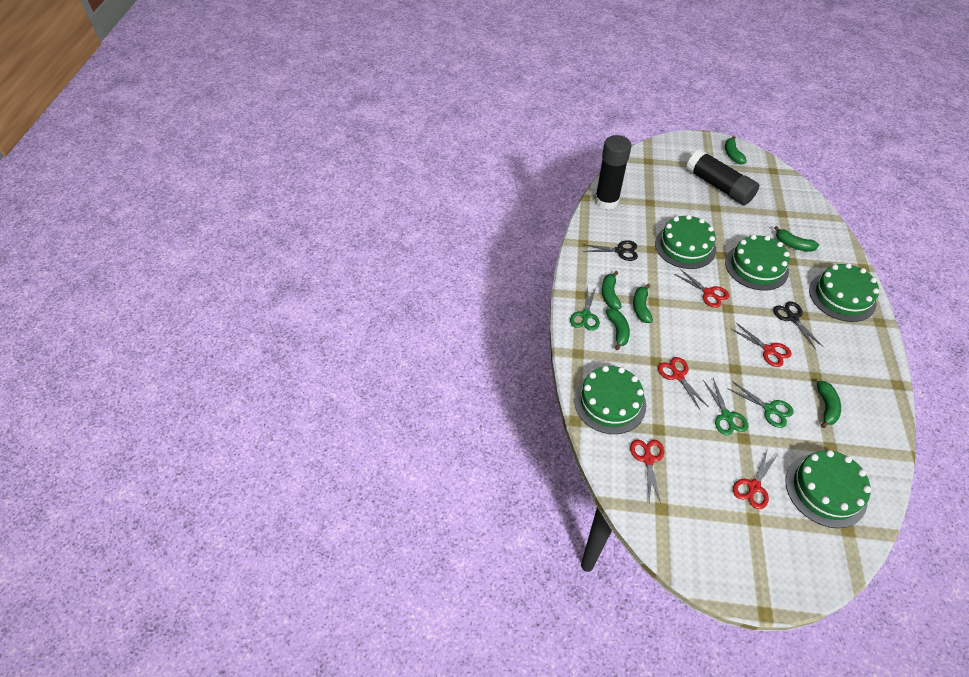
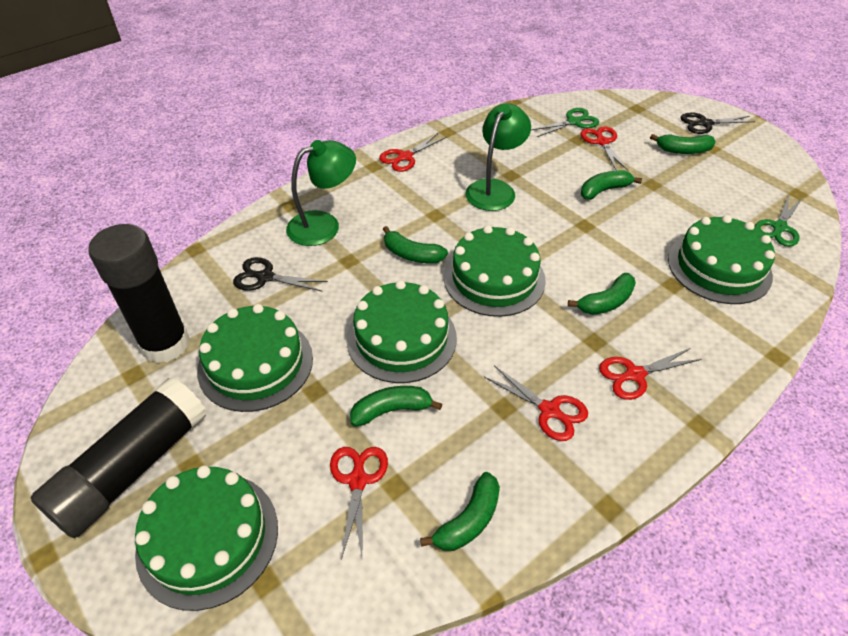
green lamp: 0 -> 2
green scissors: 3 -> 2

